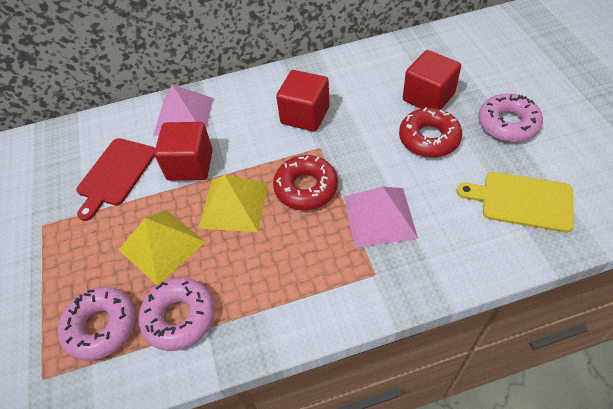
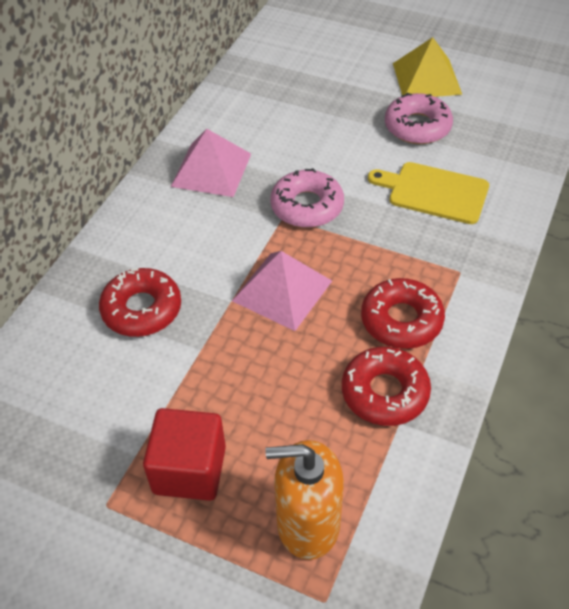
orange soap dispenser: 0 -> 1
pink donut: 3 -> 2
red cube: 3 -> 1
red cutting board: 1 -> 0
red donut: 2 -> 3
yellow pyramid: 2 -> 1

